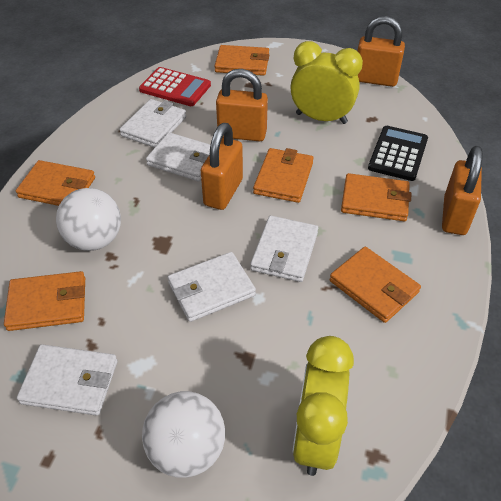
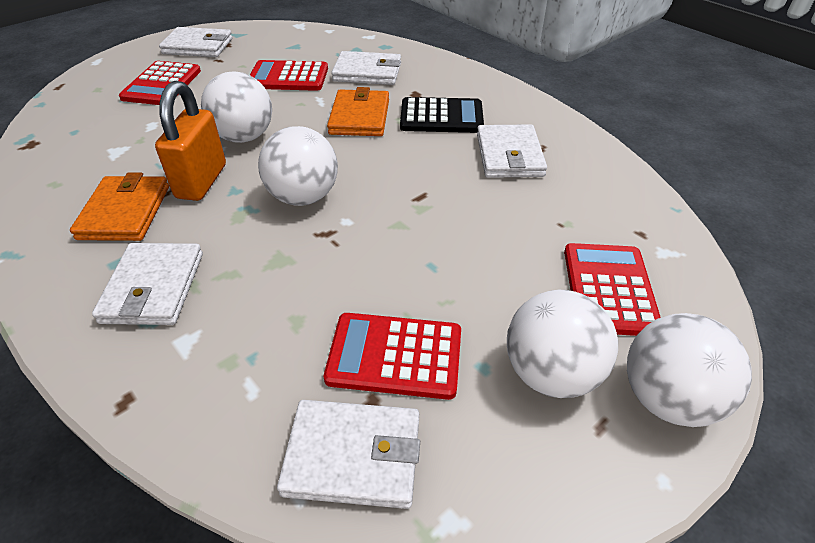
orange padlock: 4 -> 1
orange wallet: 6 -> 2
red calculator: 1 -> 4
white ball: 2 -> 4
yellow clock: 2 -> 0

